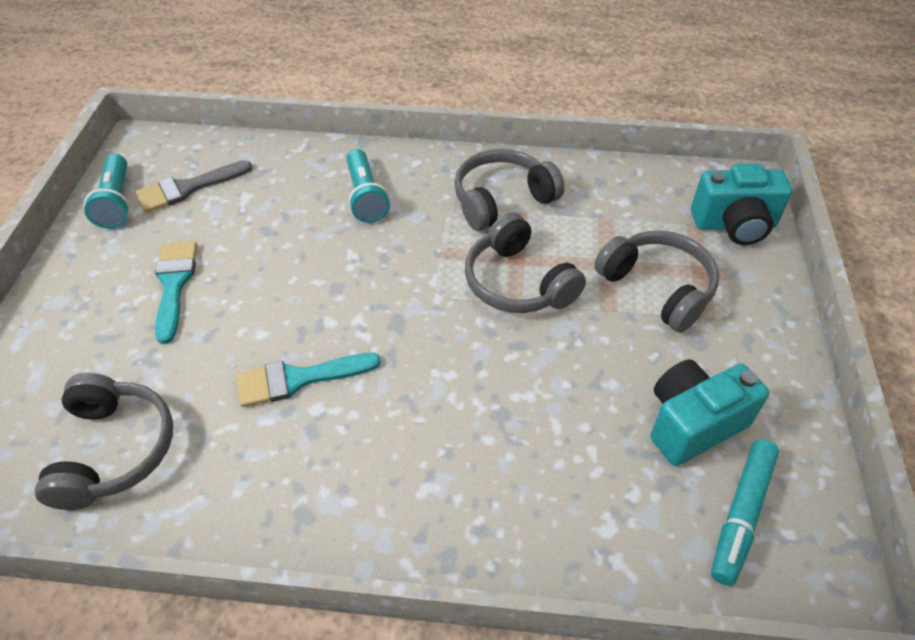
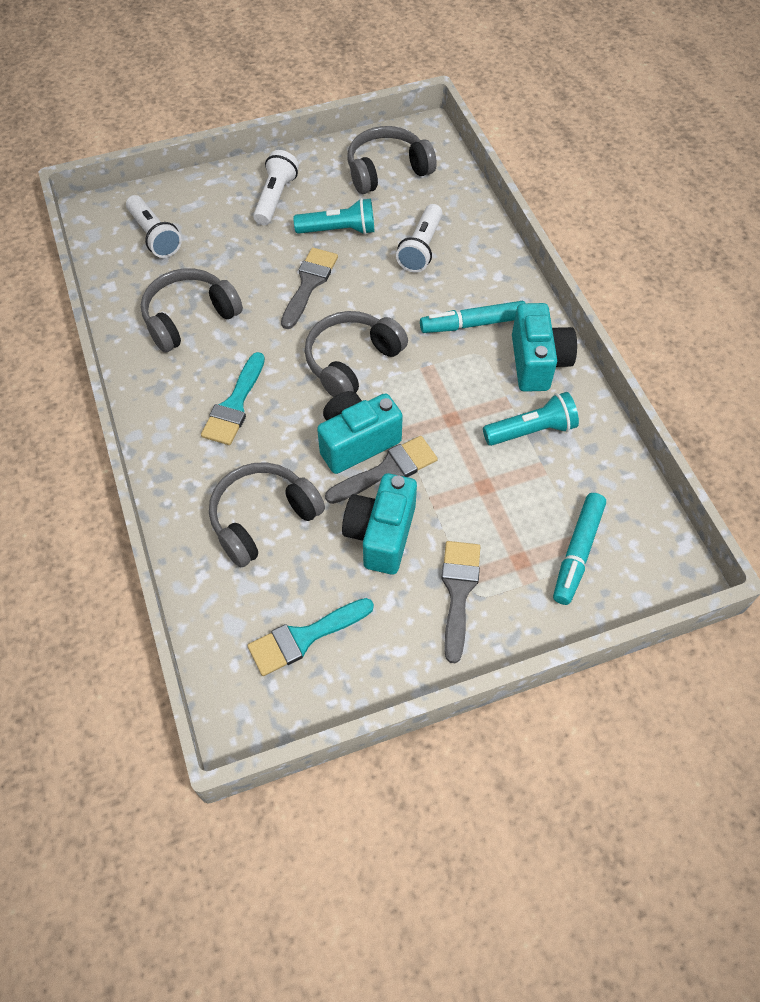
grey brush: 1 -> 3
turquoise camera: 2 -> 3
turquoise marker: 1 -> 2
white flashlight: 0 -> 3

